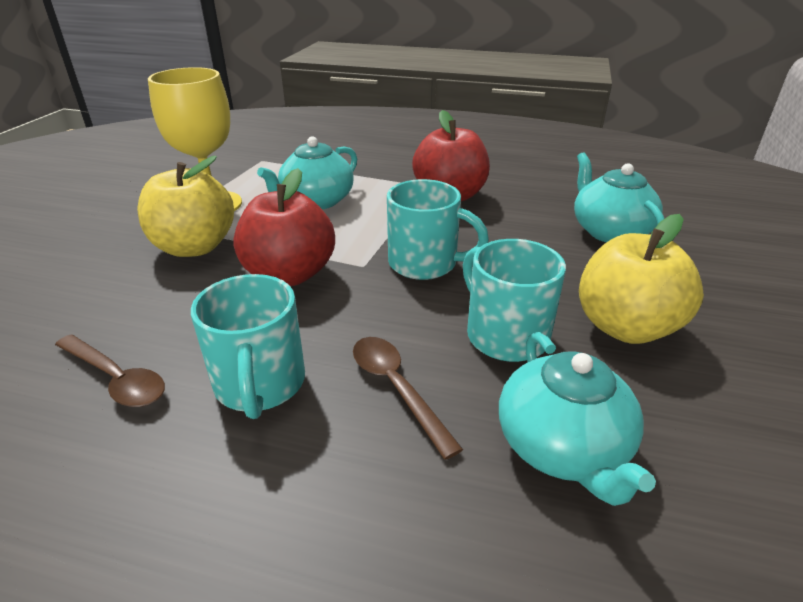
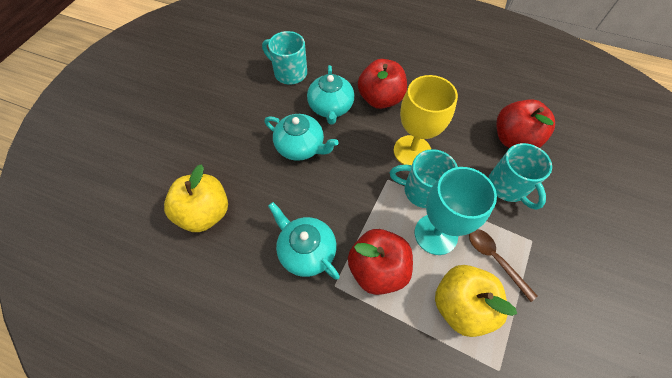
brown spoon: 2 -> 1
red apple: 2 -> 3
turquoise goblet: 0 -> 1

